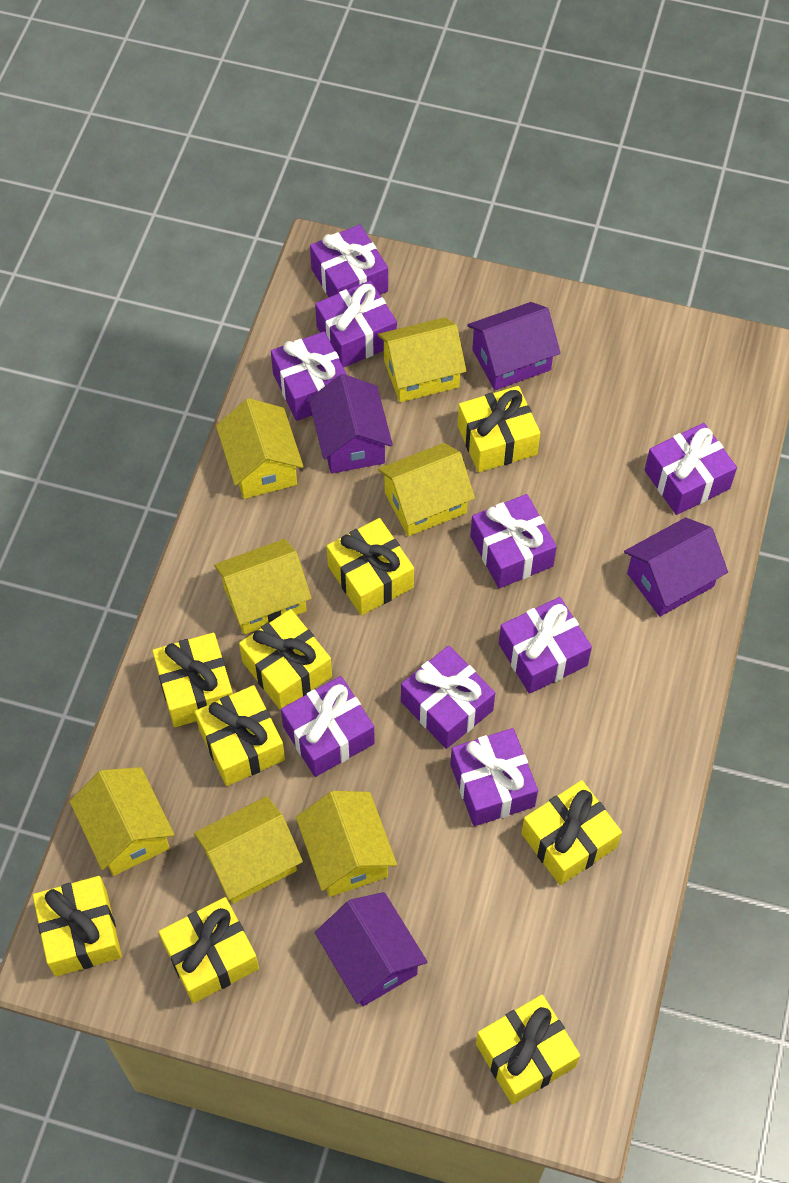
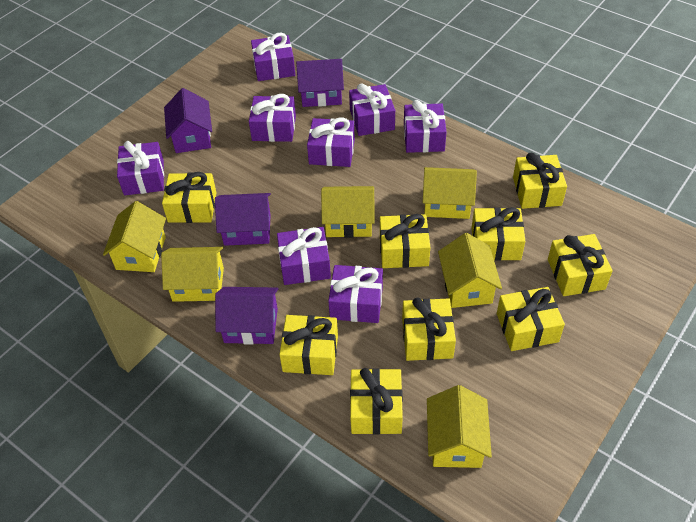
purple gift: 9 -> 8
yellow house: 7 -> 6

